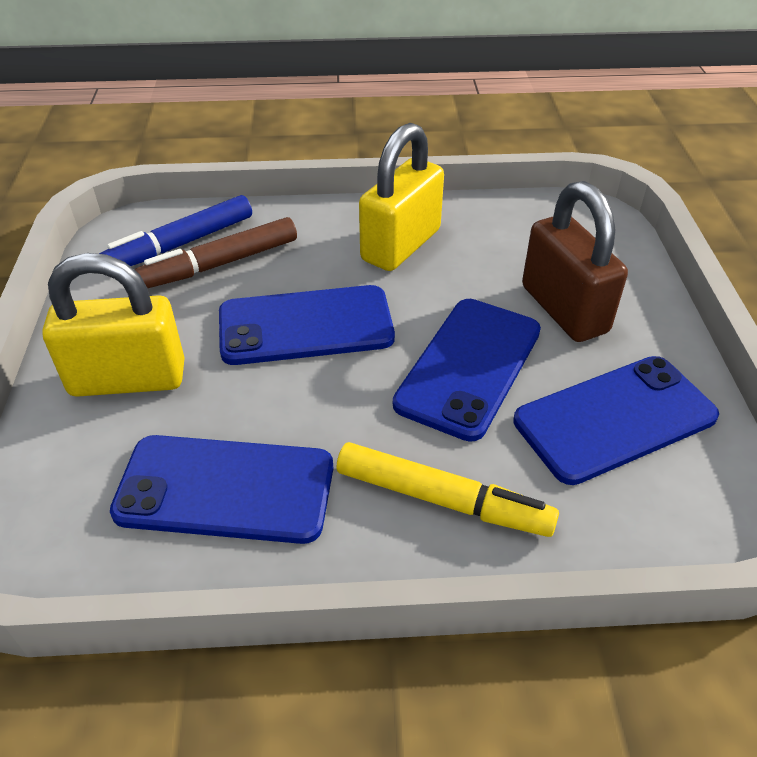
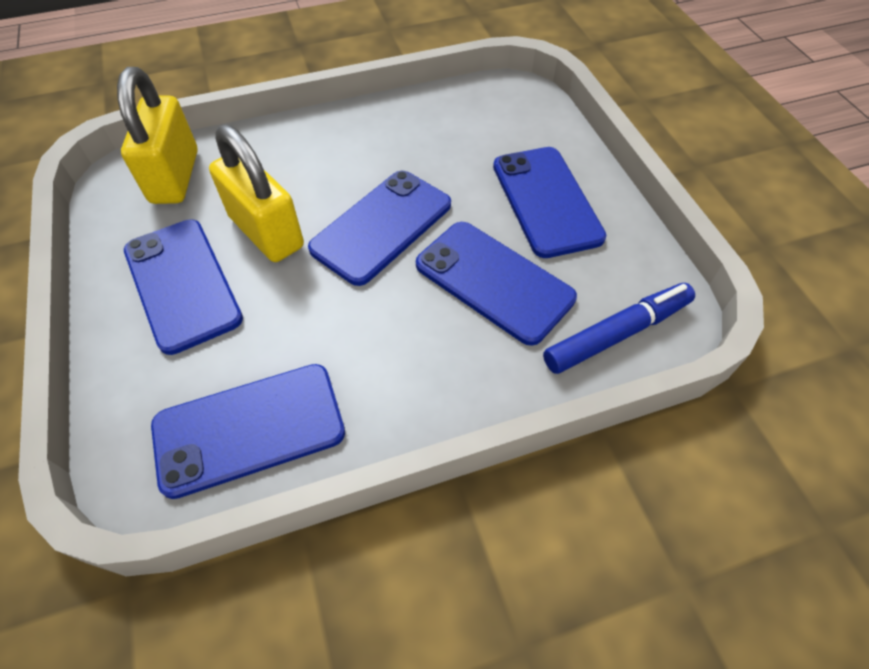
blue phone: 4 -> 5
brown marker: 1 -> 0
brown padlock: 1 -> 0
yellow marker: 1 -> 0

